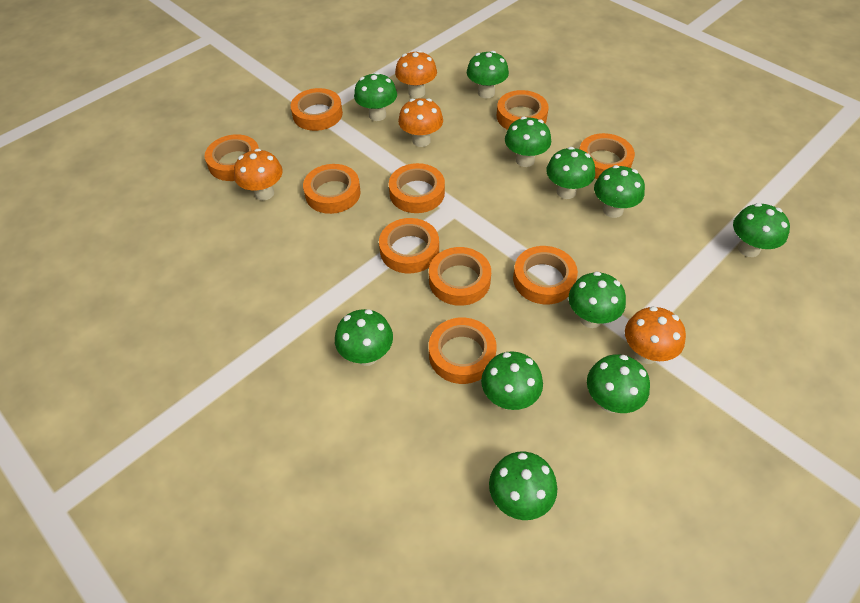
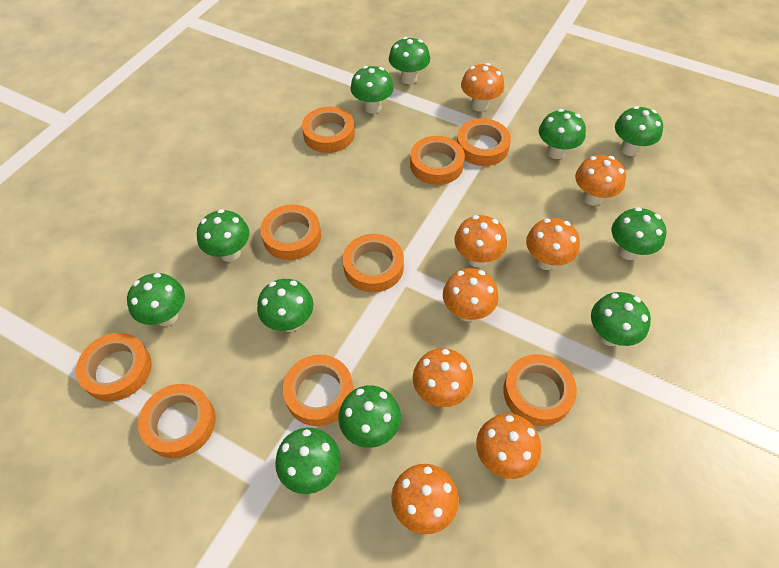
orange mushroom: 4 -> 8
orange tape: 10 -> 9

